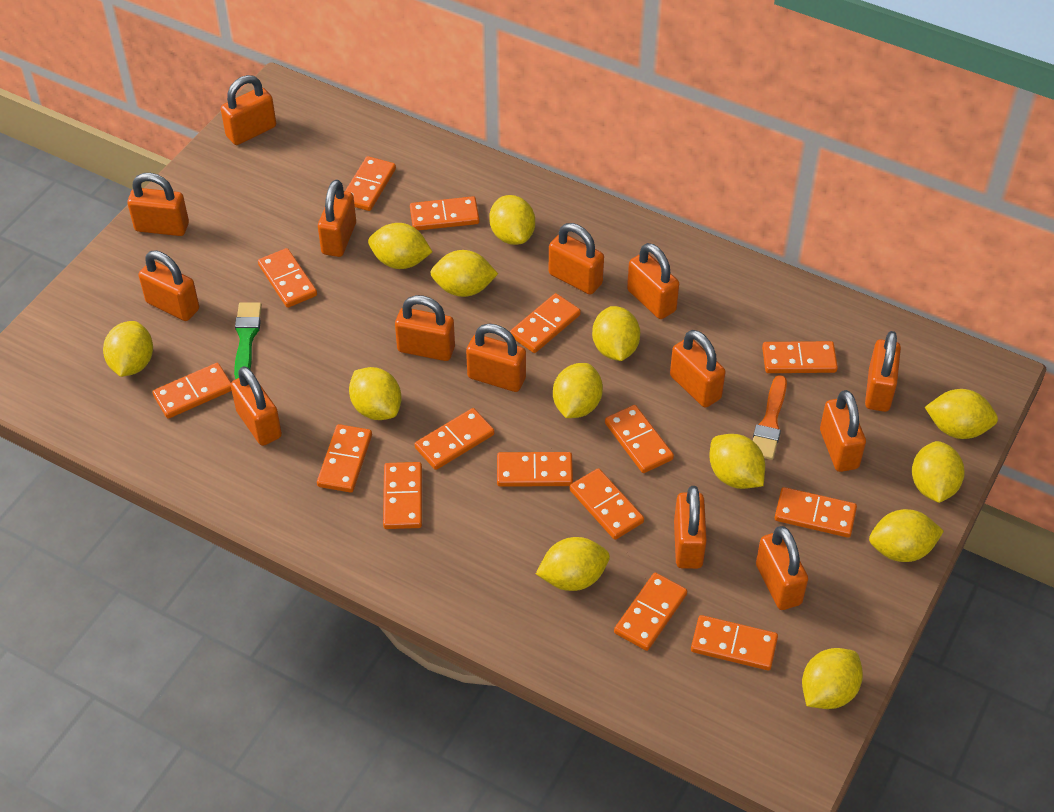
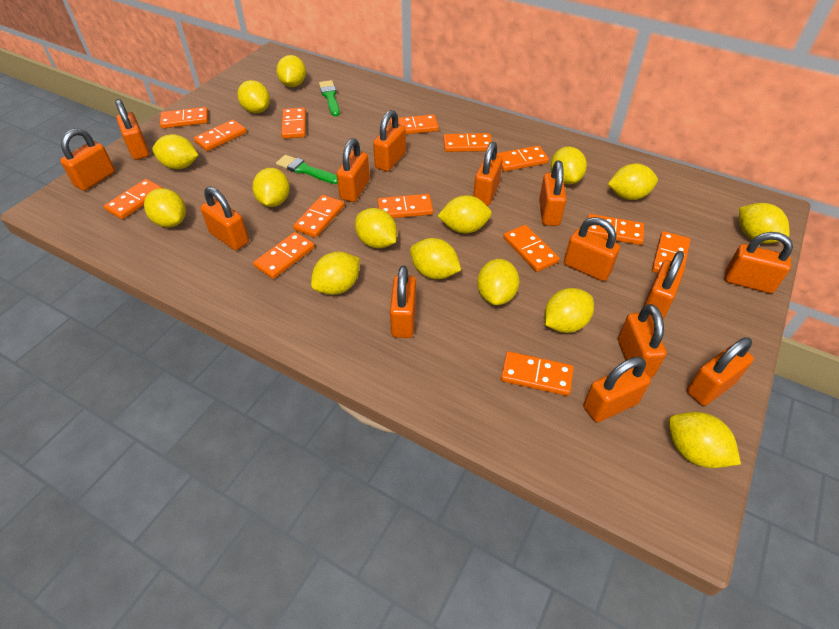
green brush: 1 -> 2
orange brush: 1 -> 0
orange domino: 15 -> 14
yellow lemon: 13 -> 15

